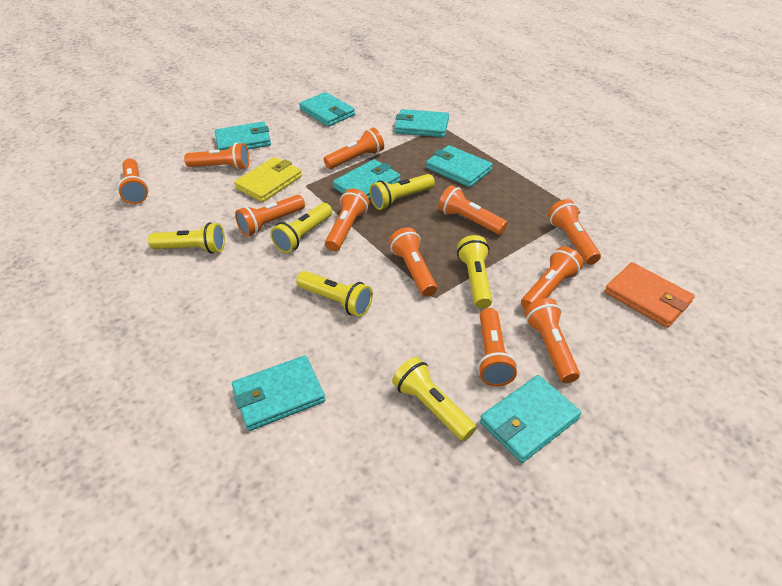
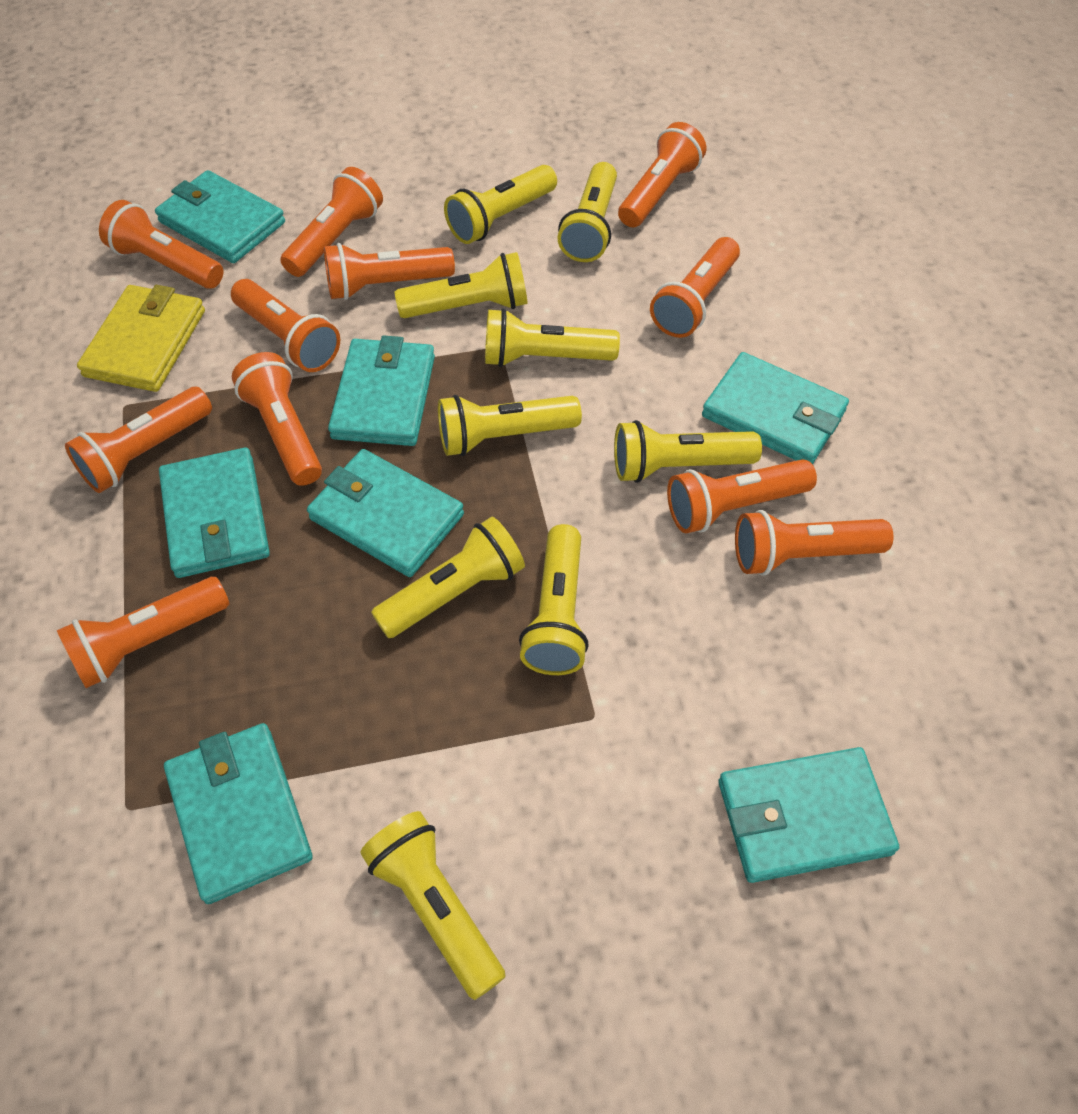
orange wallet: 1 -> 0
yellow flashlight: 6 -> 9

